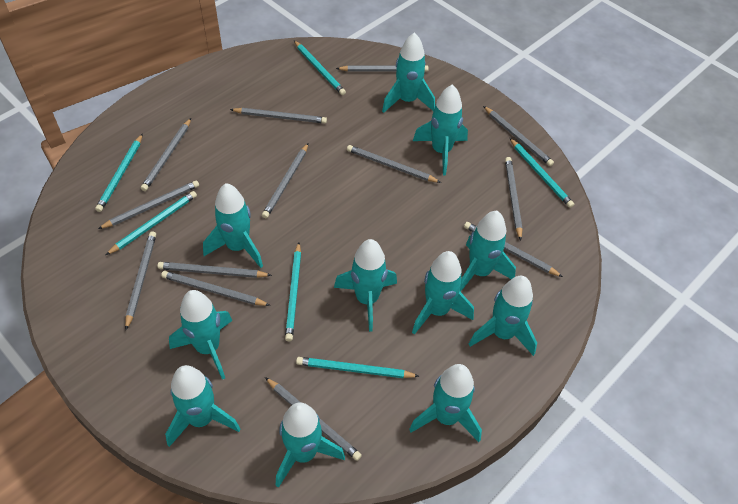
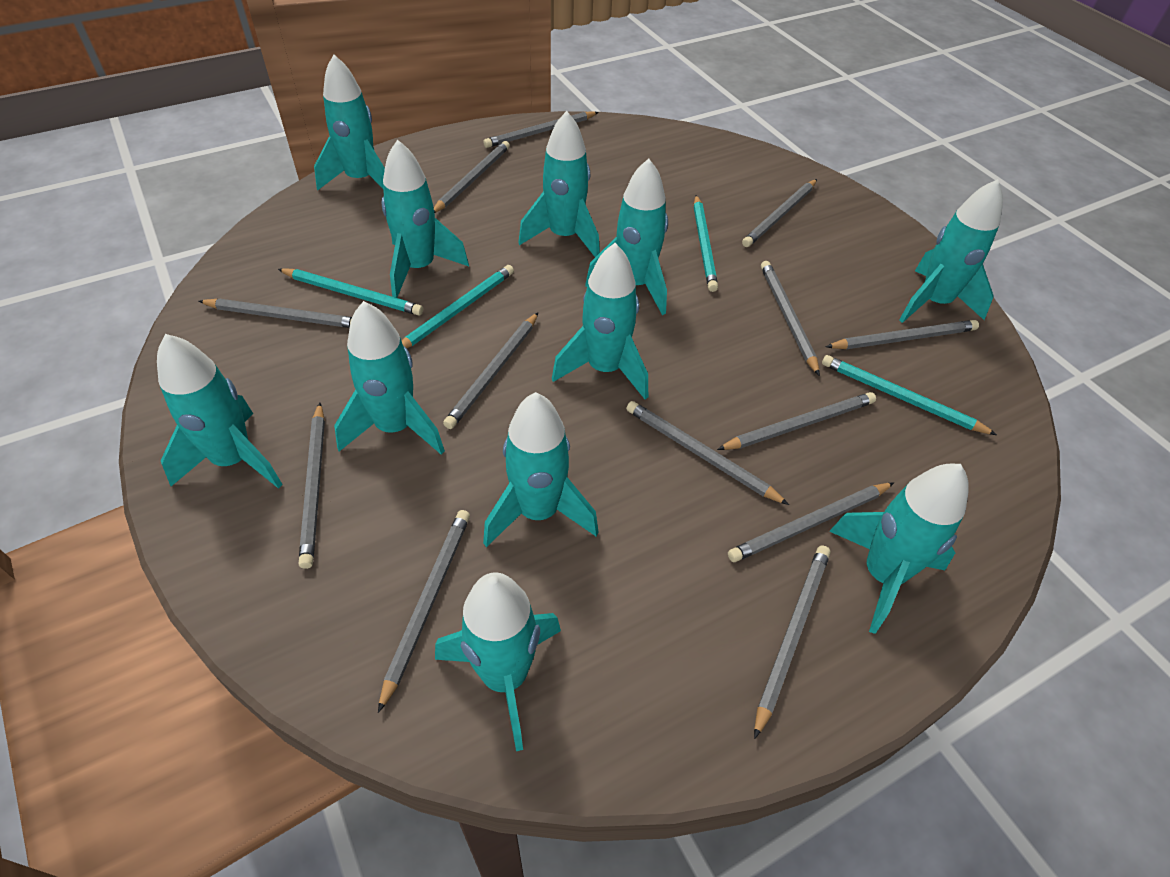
turquoise pencil: 6 -> 4

